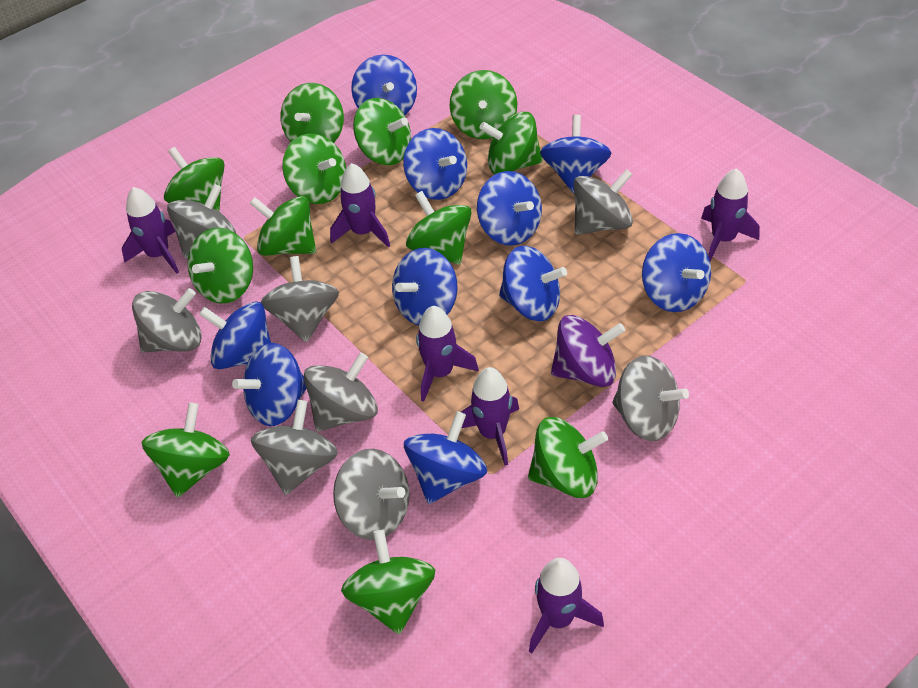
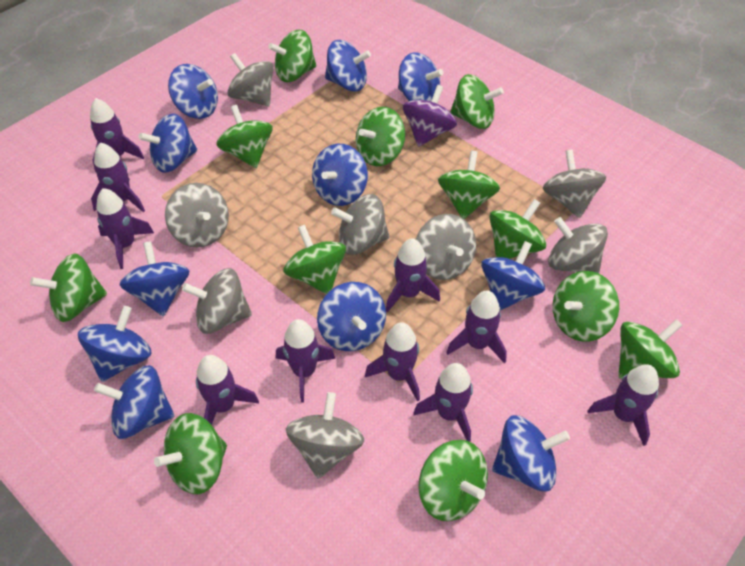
blue spinning top: 10 -> 11
purple rocket: 6 -> 10

